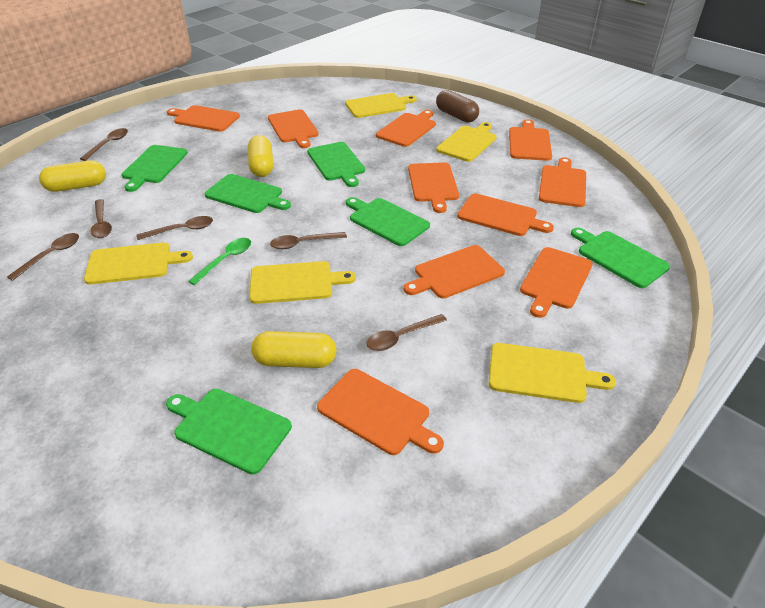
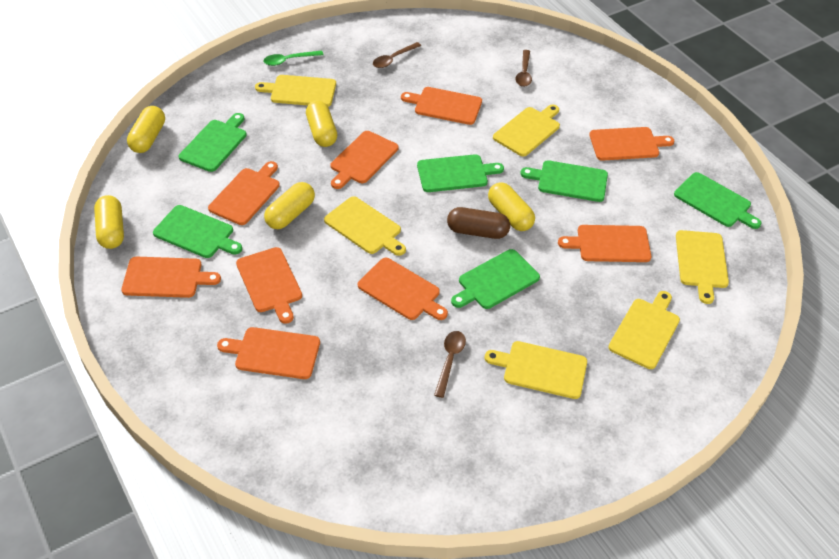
brown spoon: 6 -> 3
orange cutting board: 10 -> 9
yellow capsule: 3 -> 5
yellow cutting board: 5 -> 6

